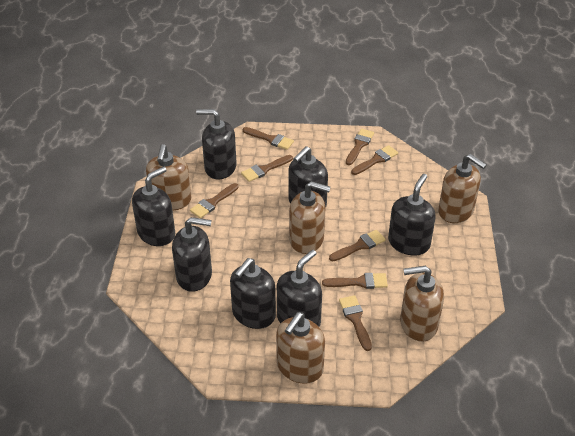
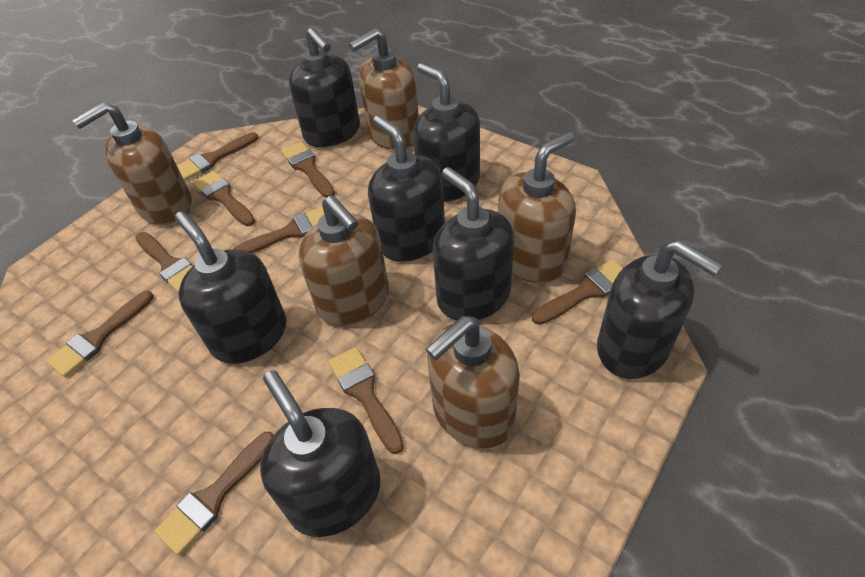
brown brush: 8 -> 9

